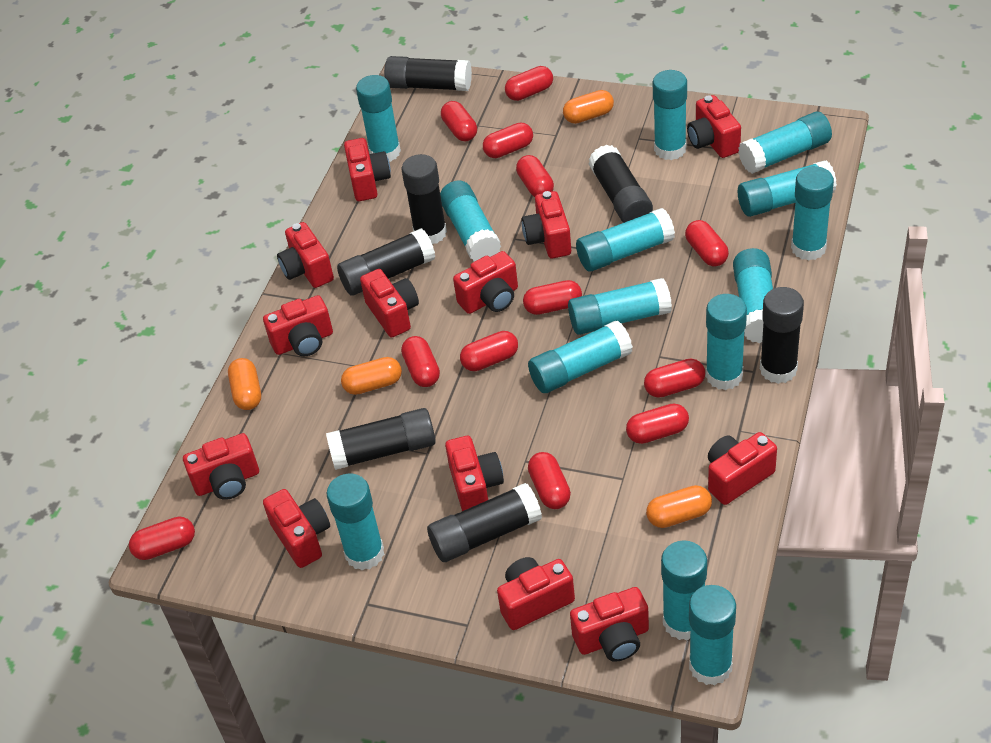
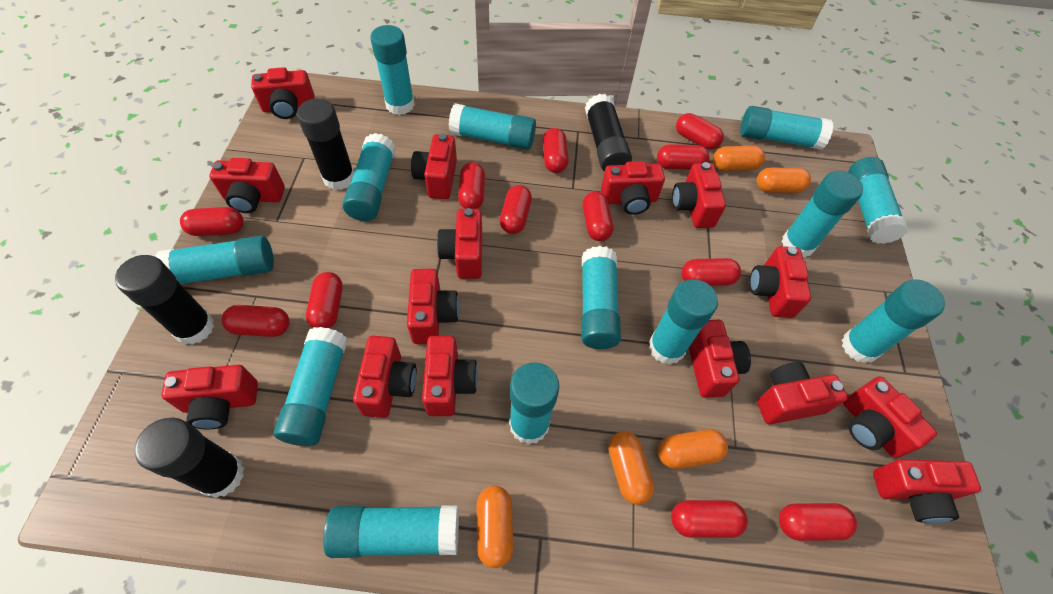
black glue stick: 7 -> 4
orange capsule: 4 -> 5
red camera: 13 -> 15
turquoise glue stick: 14 -> 13

